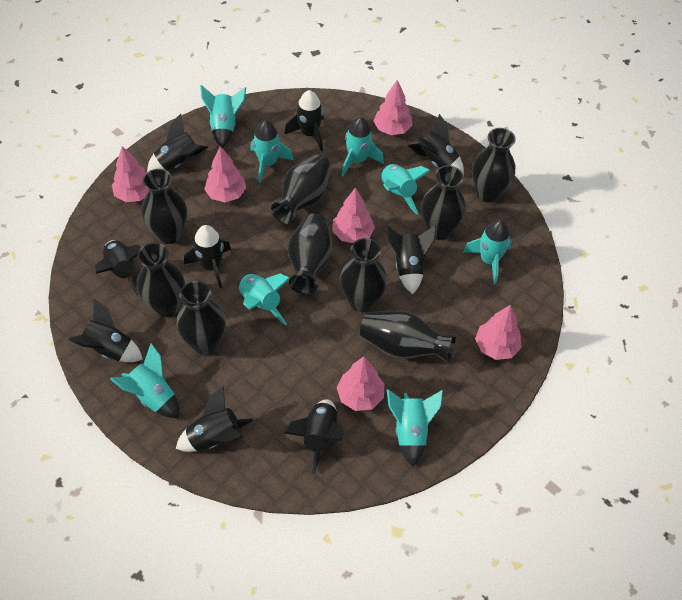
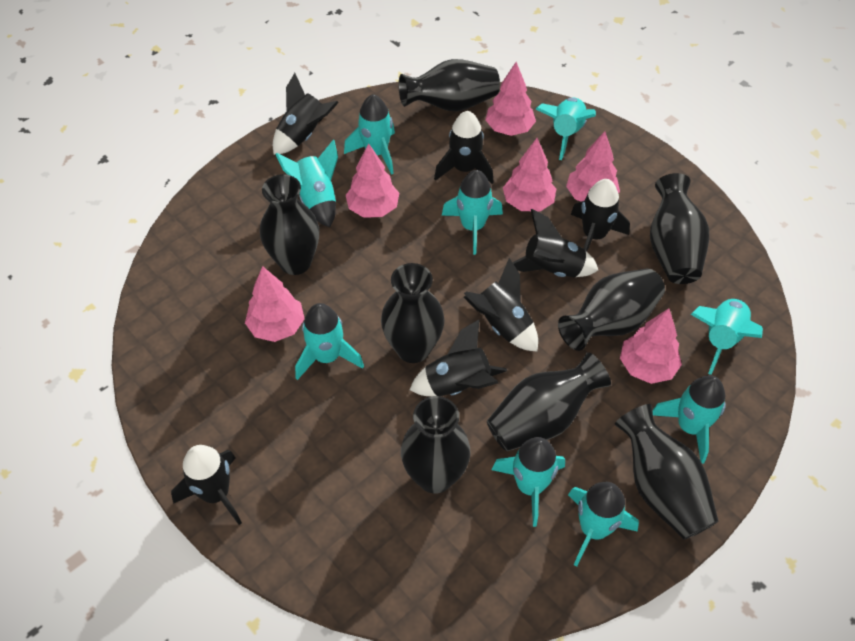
black rocket: 9 -> 7
black vase: 9 -> 8
turquoise rocket: 8 -> 9

